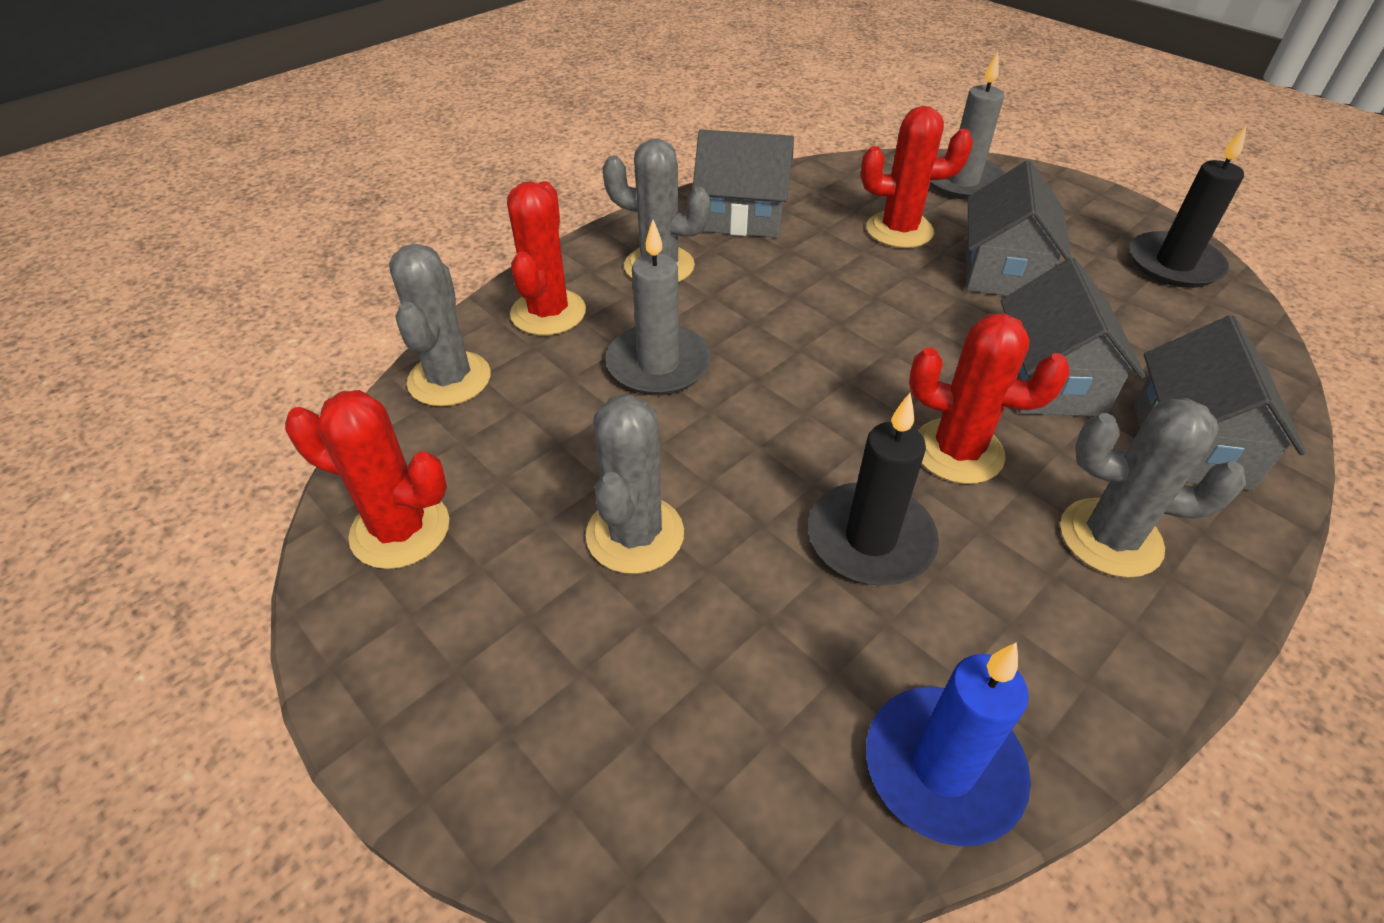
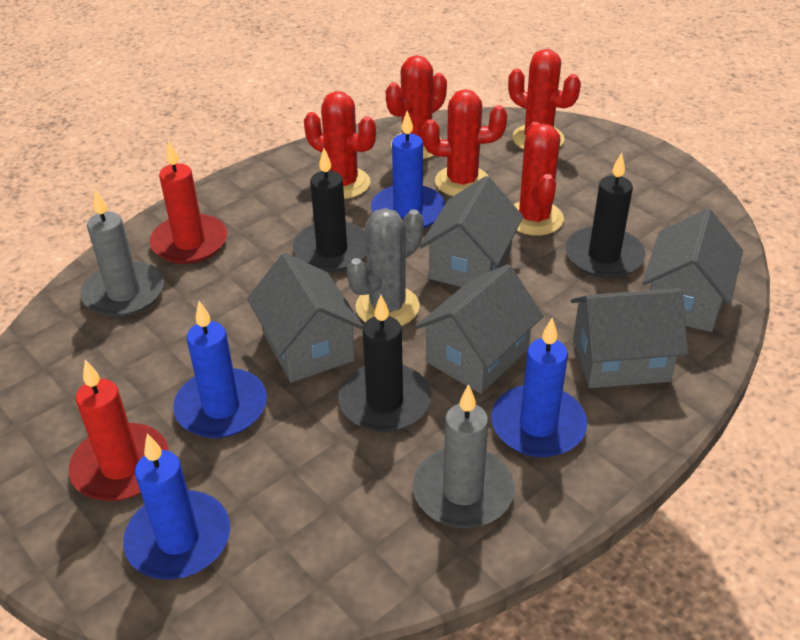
black candle: 2 -> 3
blue candle: 1 -> 4
grey cactus: 4 -> 1
grey house: 4 -> 5
red cactus: 4 -> 5
red candle: 0 -> 2

